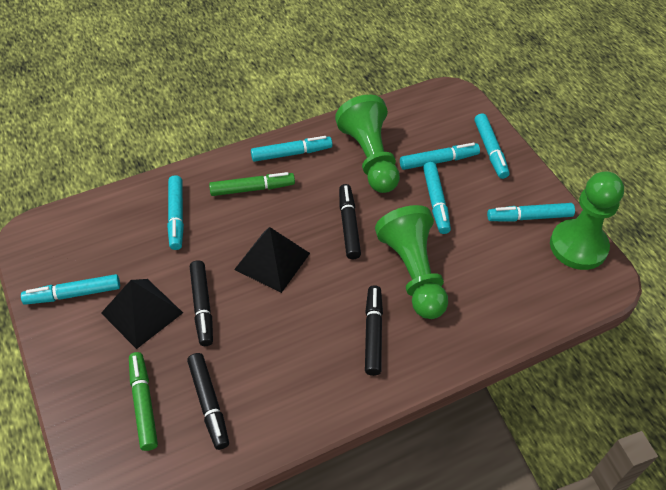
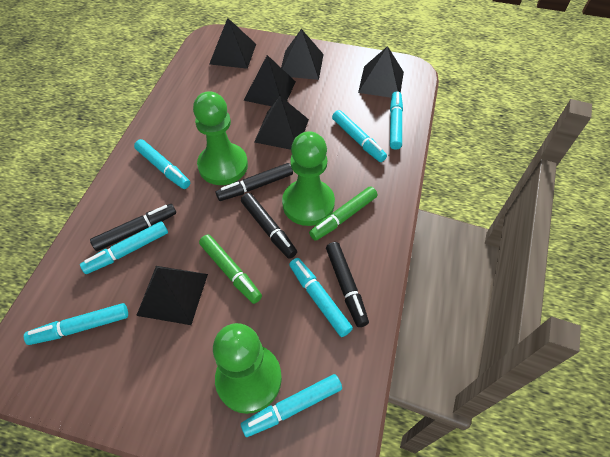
black pyramid: 2 -> 6

